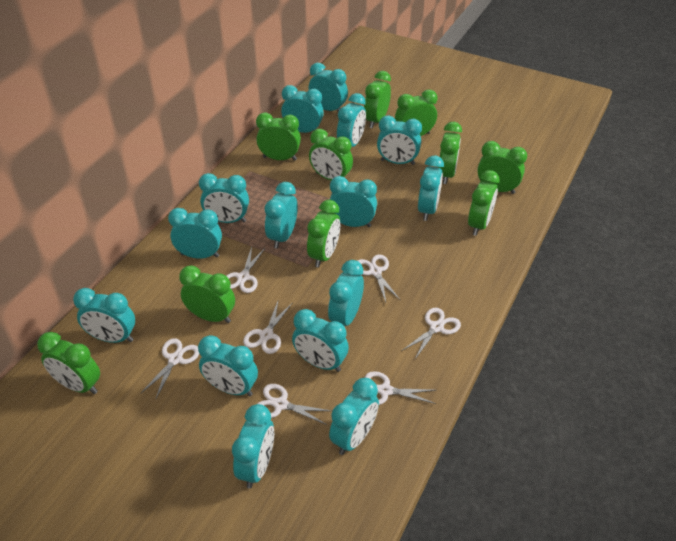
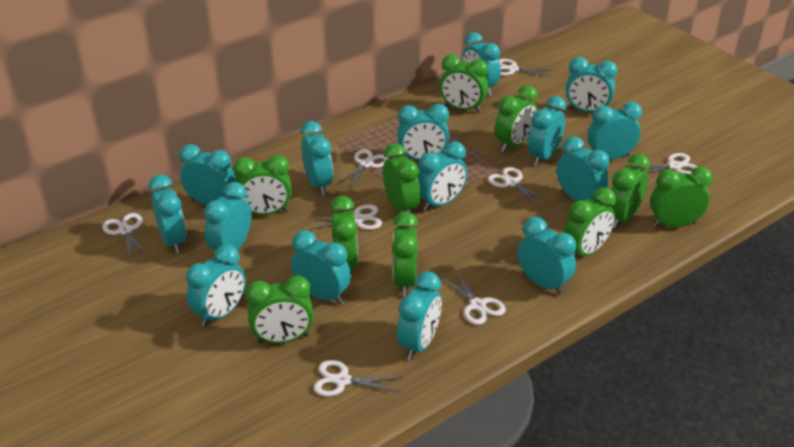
white scissors: 7 -> 8

